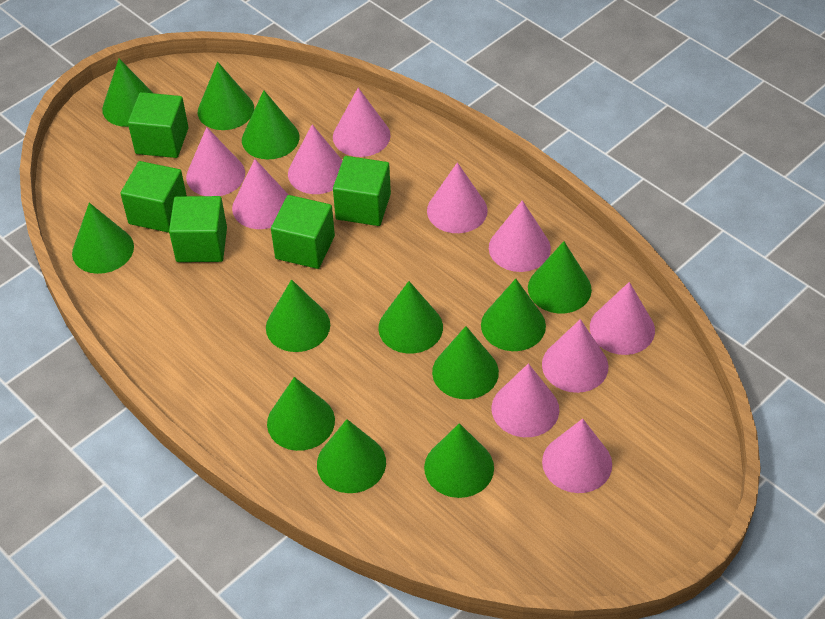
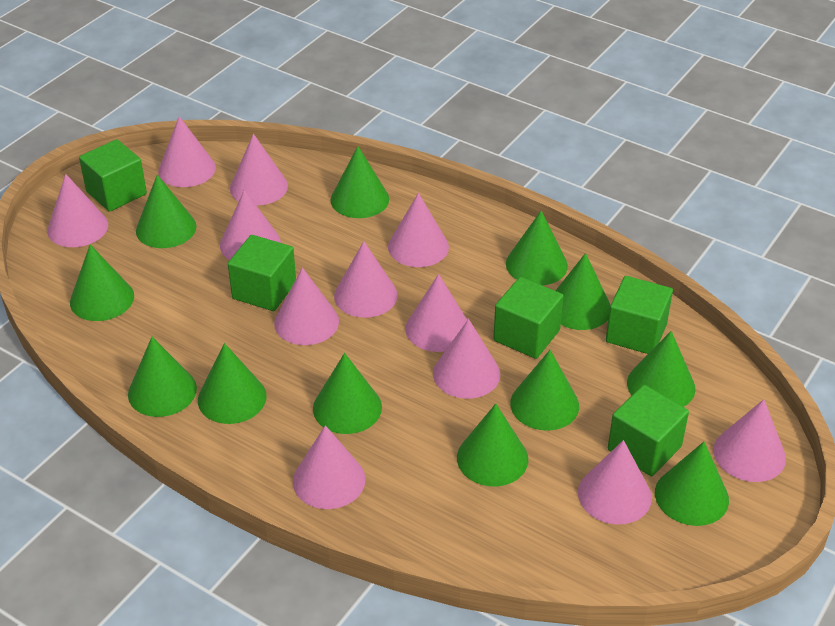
pink cone: 10 -> 12

